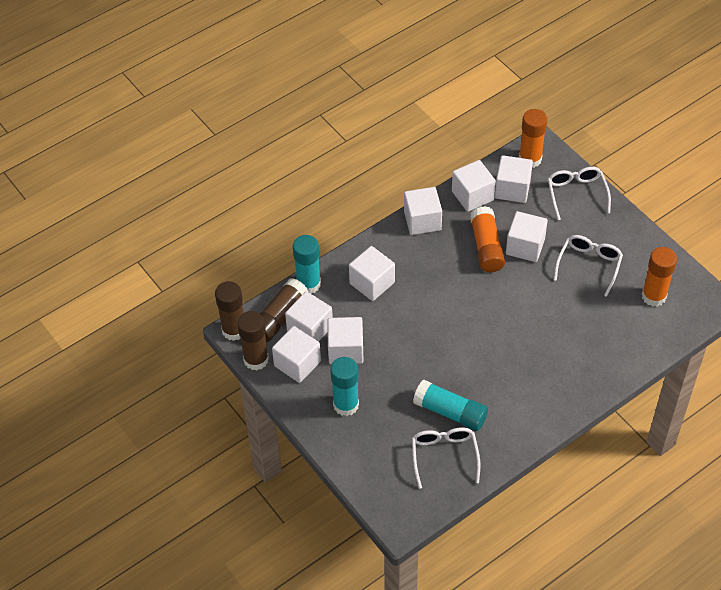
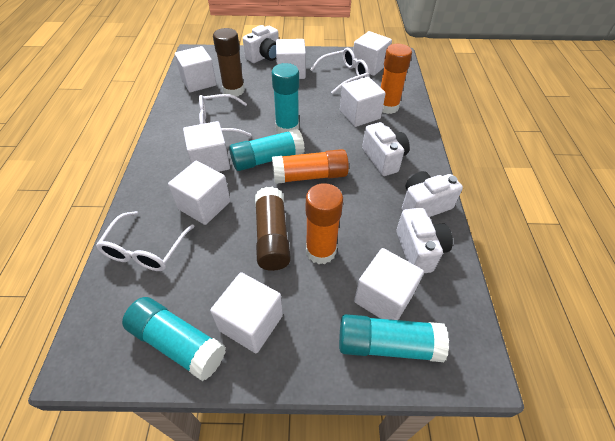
brown glue stick: 3 -> 2
turquoise glue stick: 3 -> 4
white camera: 0 -> 4

